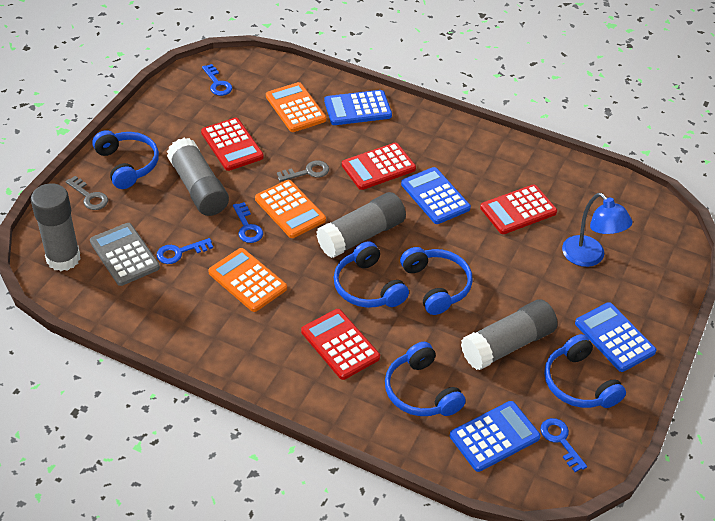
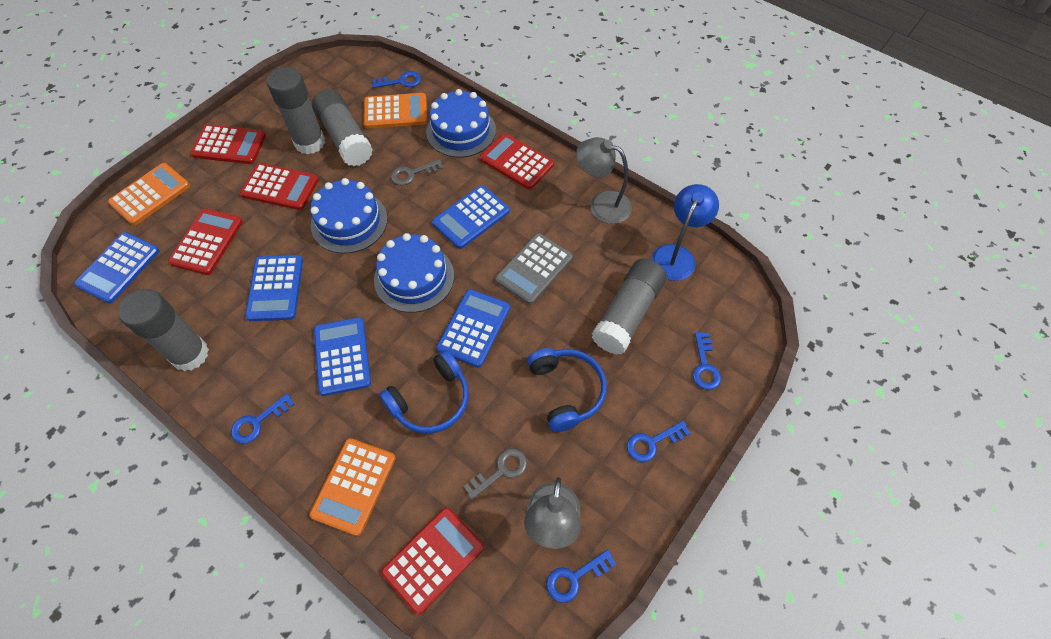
blue cake: 0 -> 3
blue calculator: 4 -> 5
blue headphones: 5 -> 2
blue key: 4 -> 5
grey lamp: 0 -> 2
red calculator: 4 -> 5

